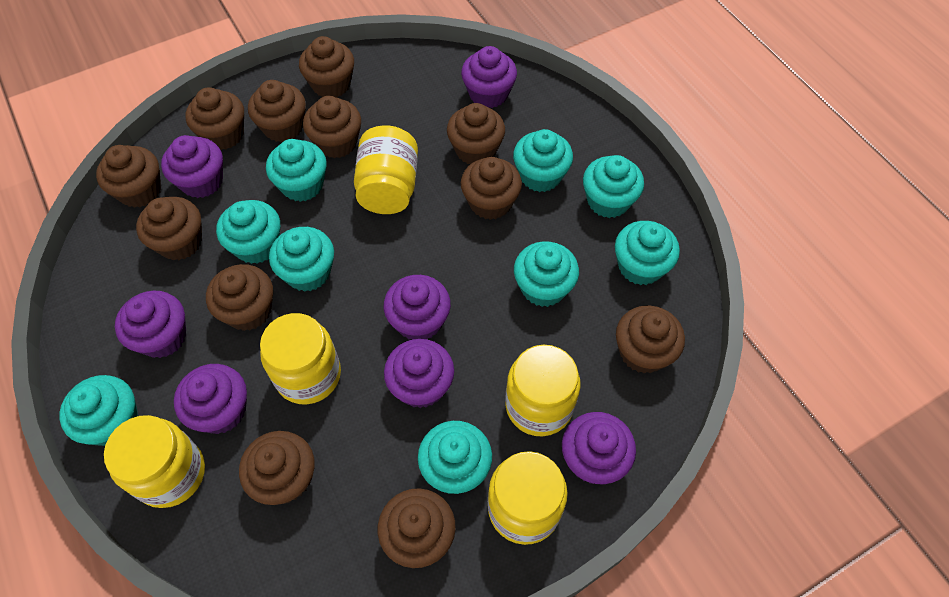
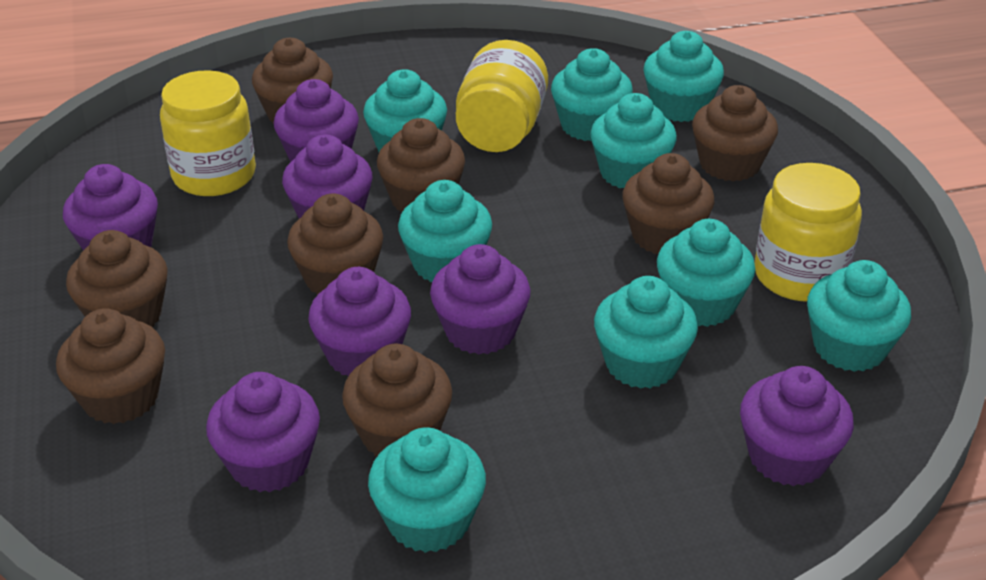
brown cupcake: 12 -> 8
yellow jar: 5 -> 3

